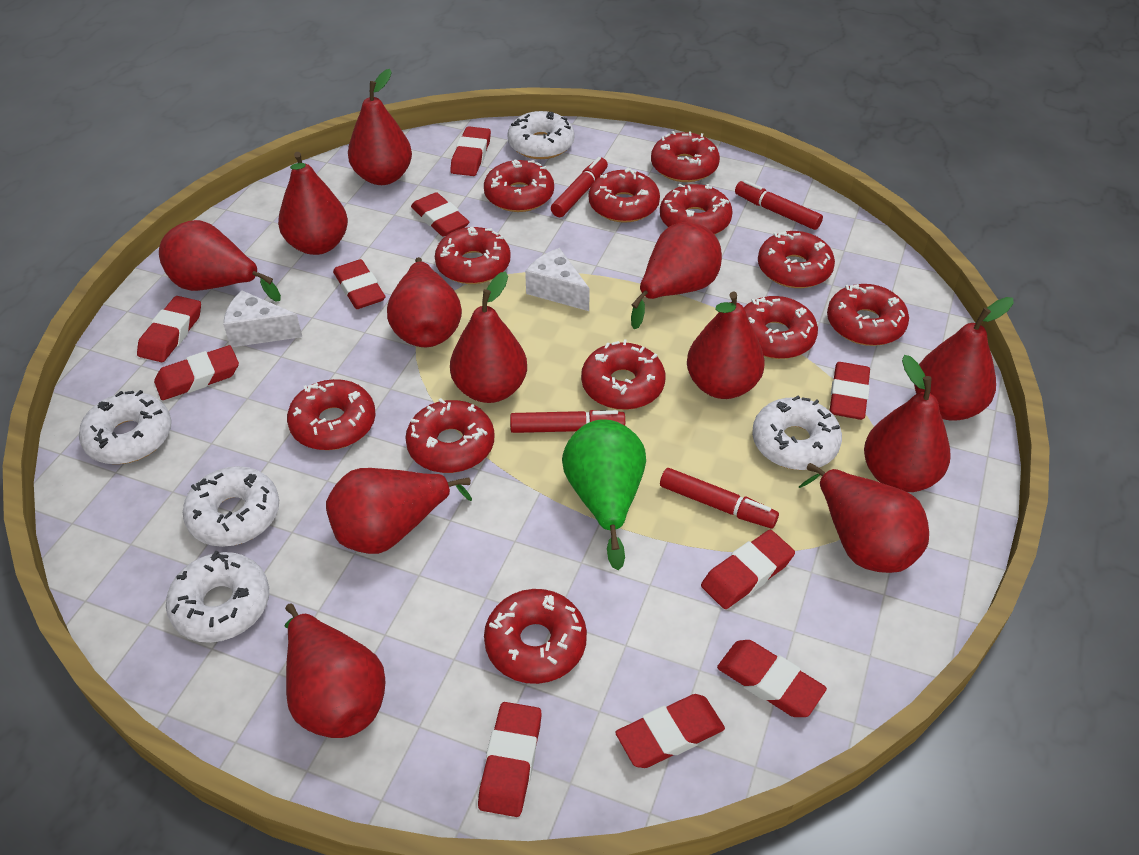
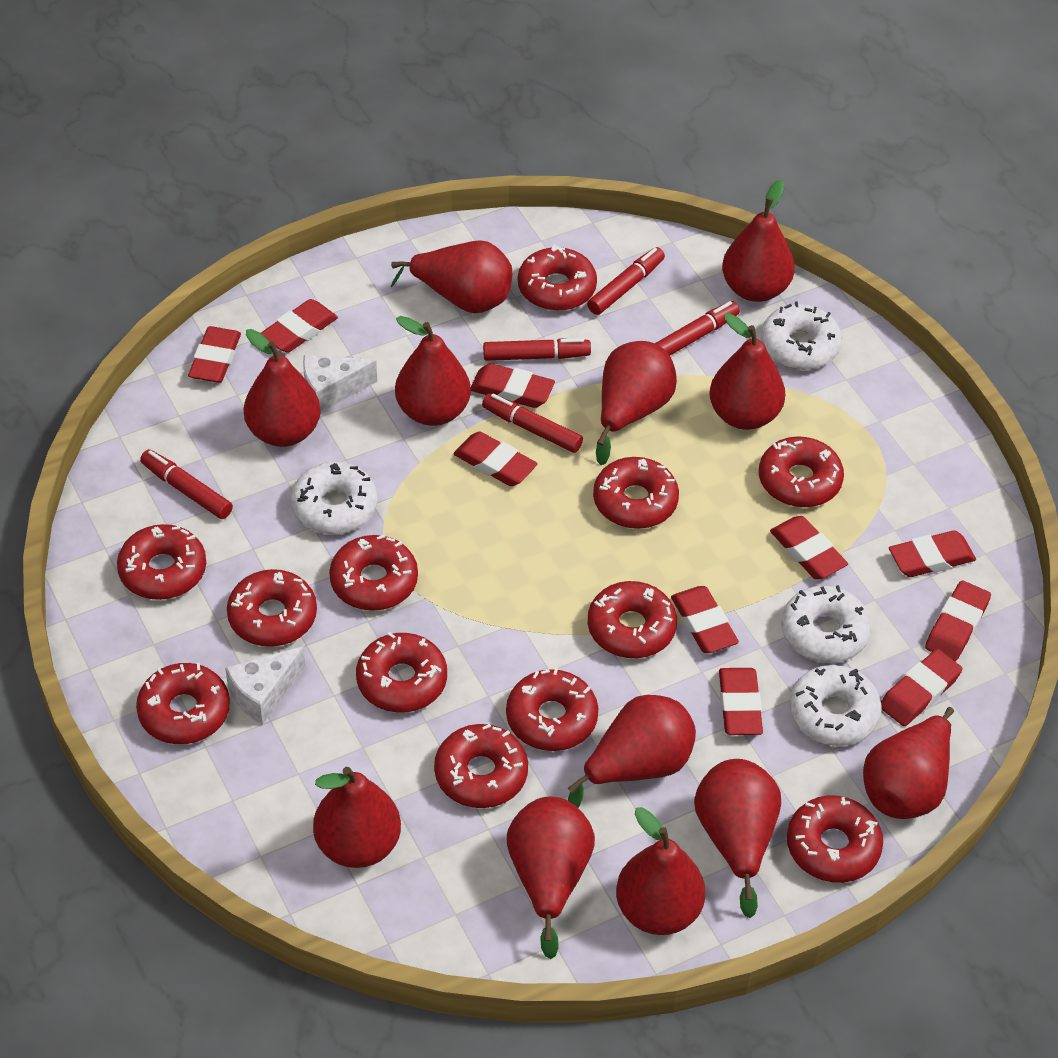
green pear: 1 -> 0
red marker: 4 -> 5
white donut: 5 -> 4

